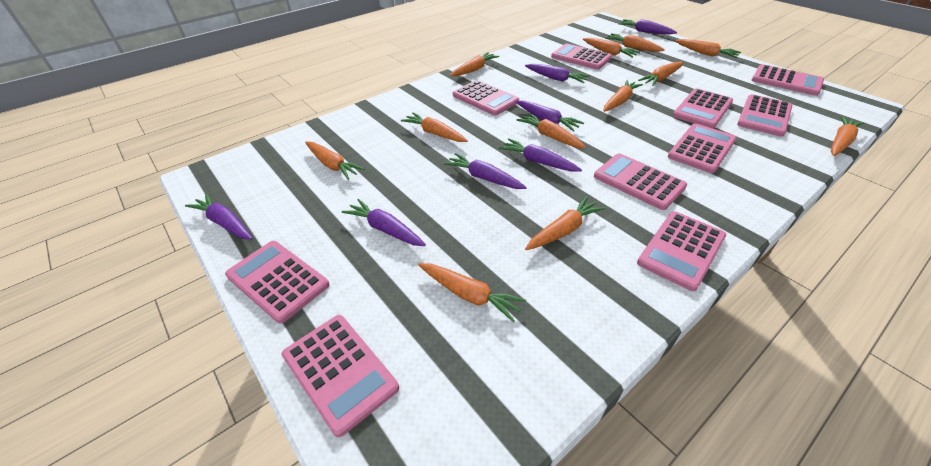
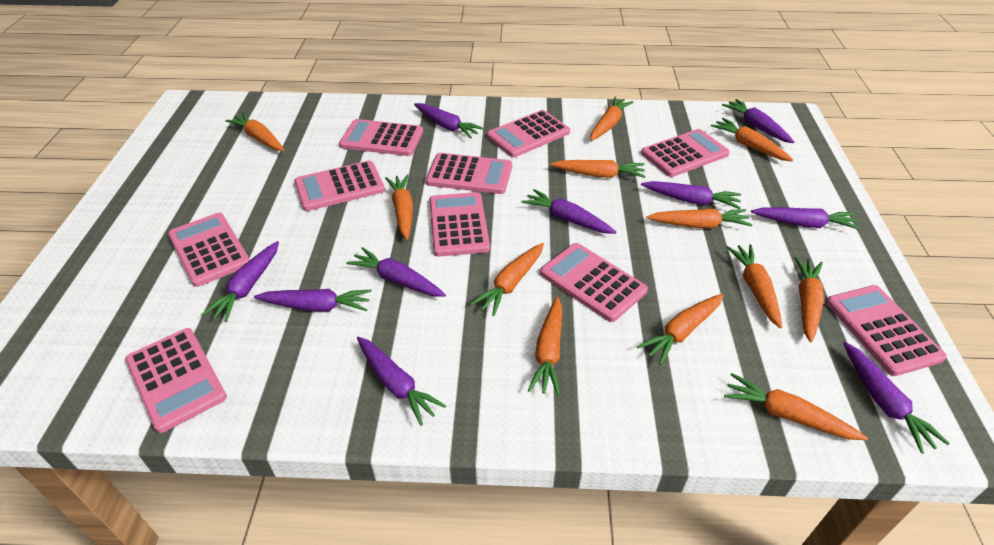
purple carrot: 7 -> 10

